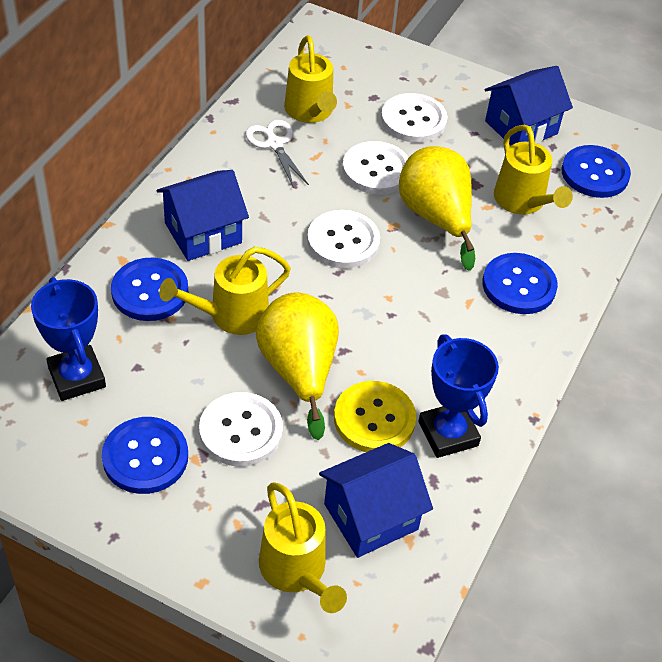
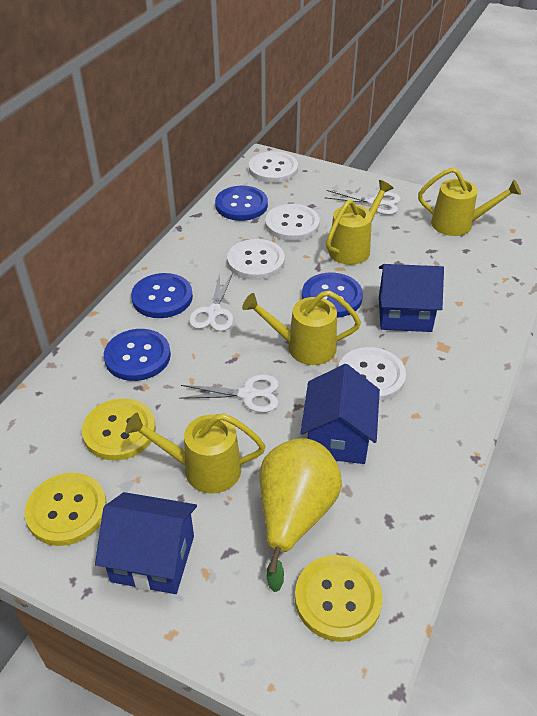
blue trophy: 2 -> 0
white scissors: 1 -> 3
yellow button: 1 -> 3
yellow pear: 2 -> 1

